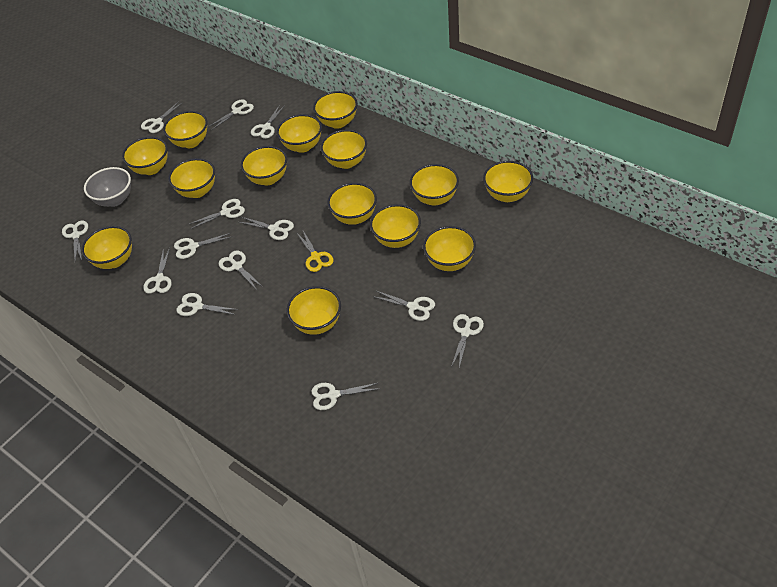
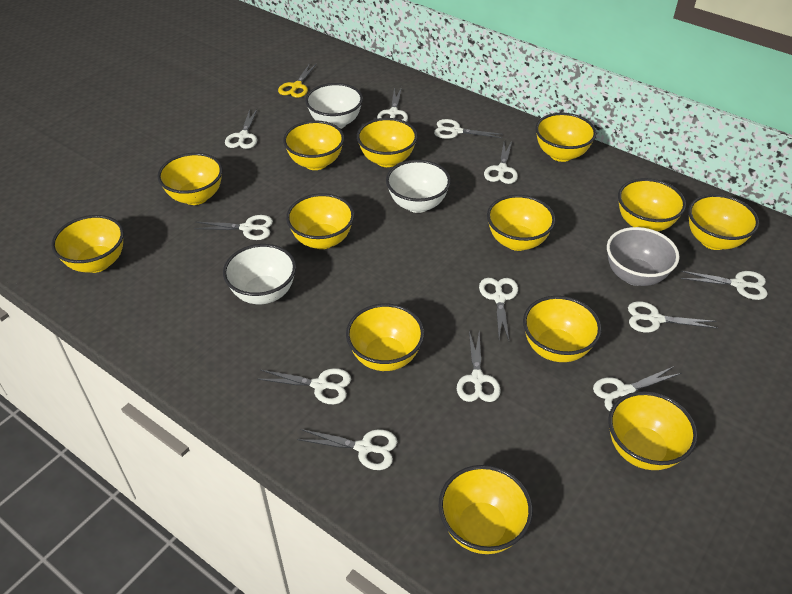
white bowl: 0 -> 3
white scissors: 13 -> 12
yellow bowl: 14 -> 13

